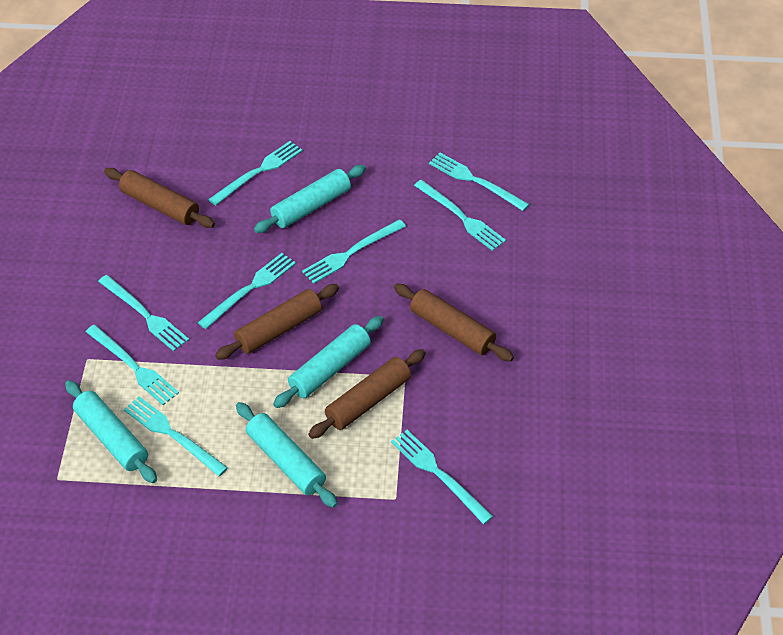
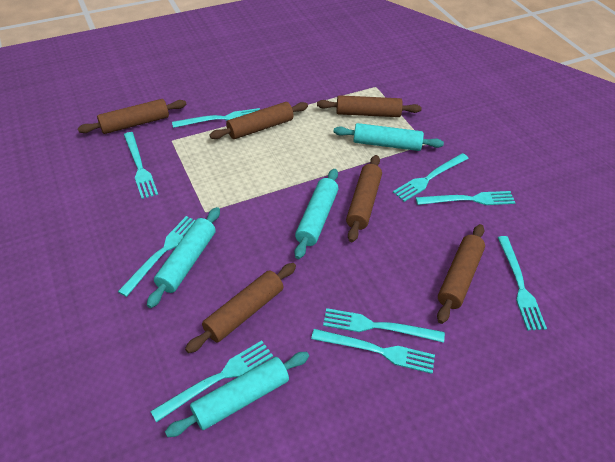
brown rolling pin: 4 -> 6

